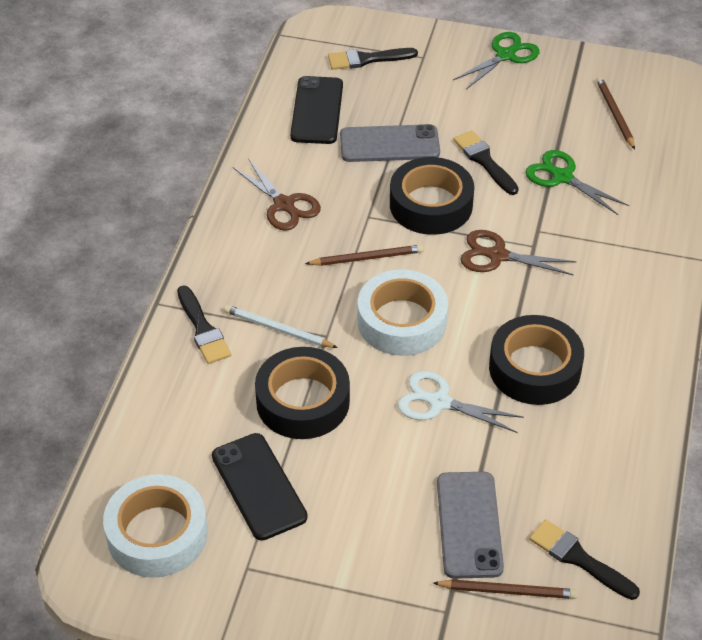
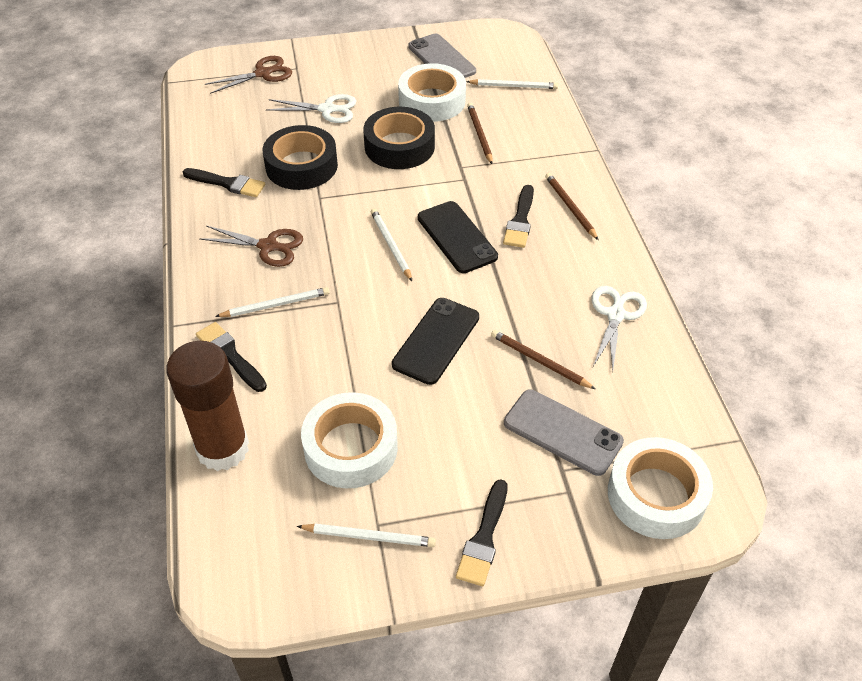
black tape: 3 -> 2
brown glue stick: 0 -> 1
green scissors: 2 -> 0
white pencil: 1 -> 4
white scissors: 1 -> 2
white tape: 2 -> 3

